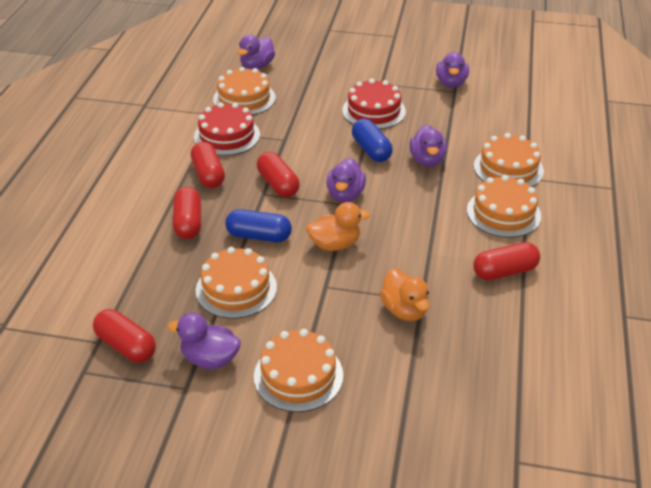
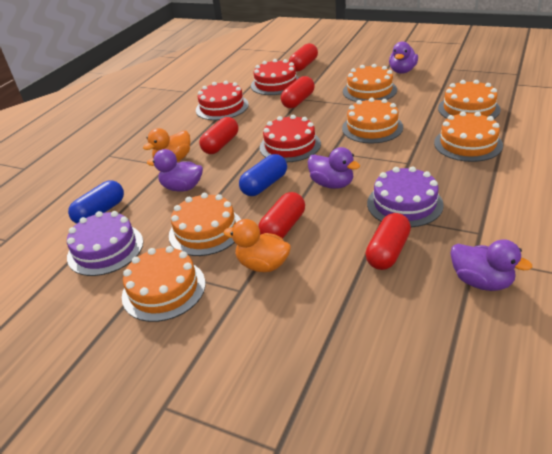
orange cake: 5 -> 6
purple cake: 0 -> 2
purple duck: 5 -> 4
red cake: 2 -> 3

